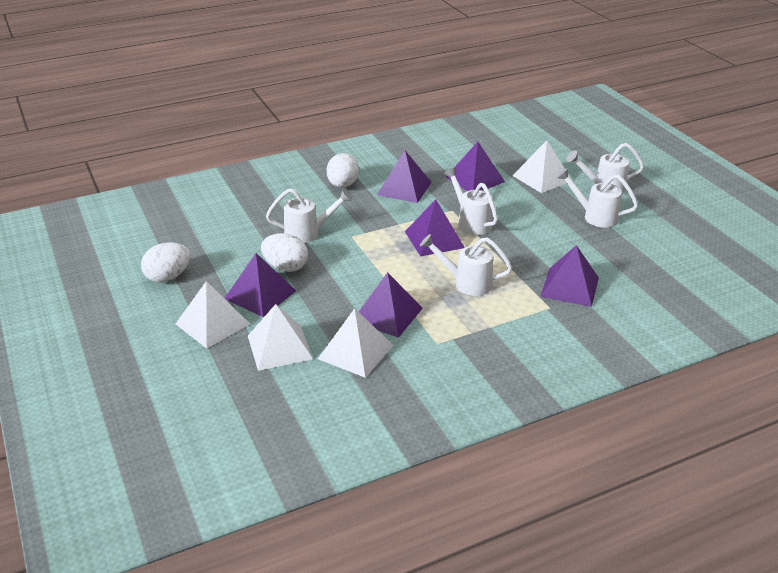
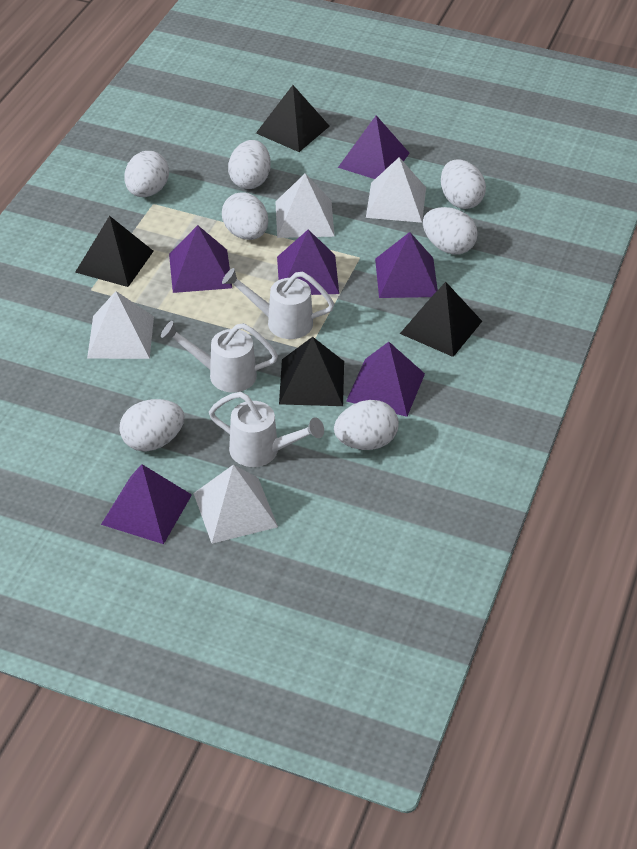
black pyramid: 0 -> 4
white egg: 3 -> 7
white watering can: 5 -> 3

